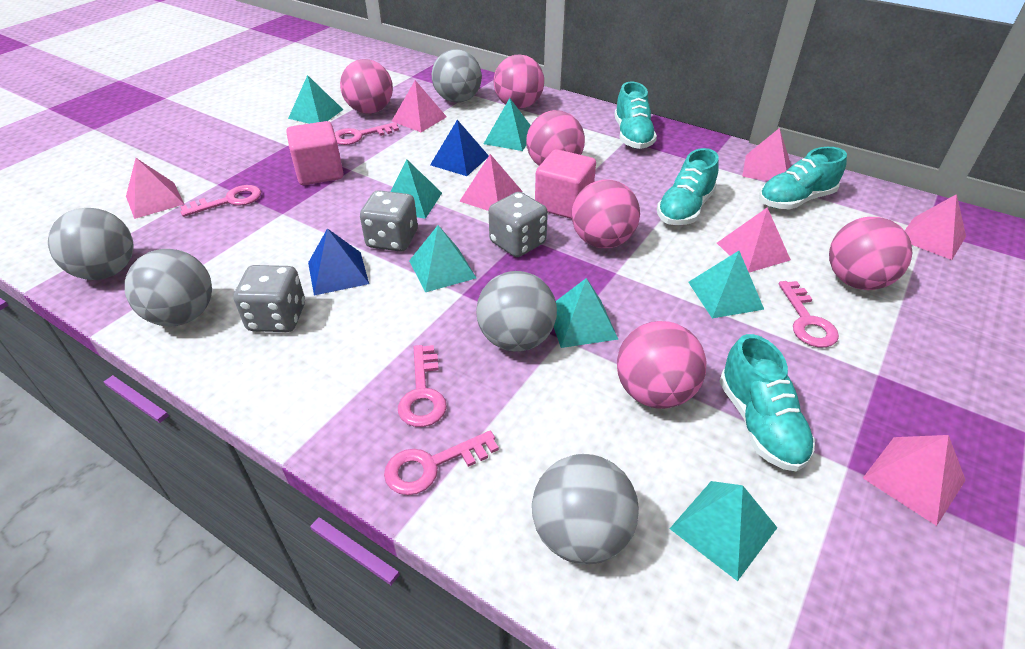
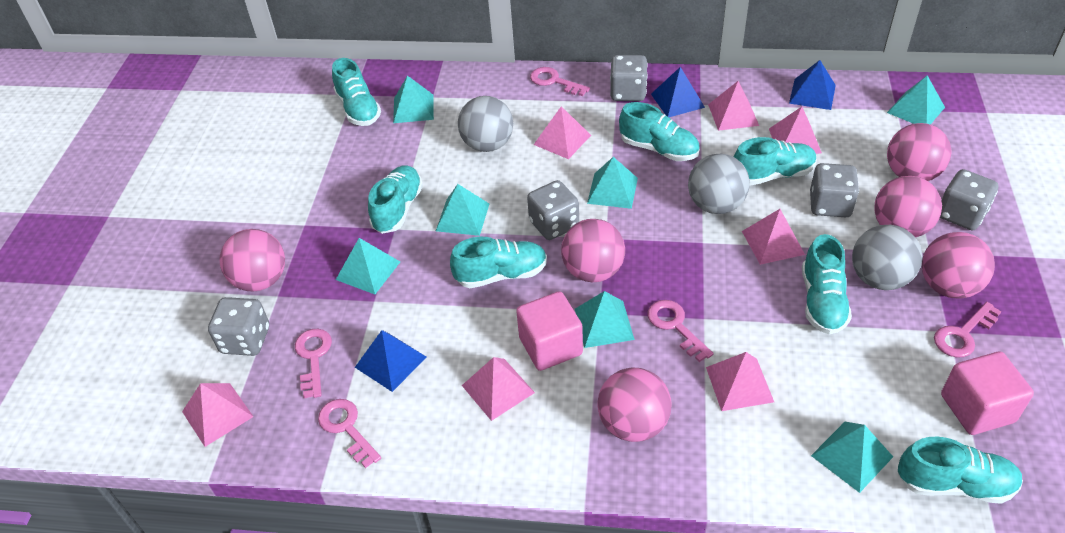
blue pyramid: 2 -> 3
grey ball: 5 -> 3
grey dice: 3 -> 5
turquoise shoe: 4 -> 7

